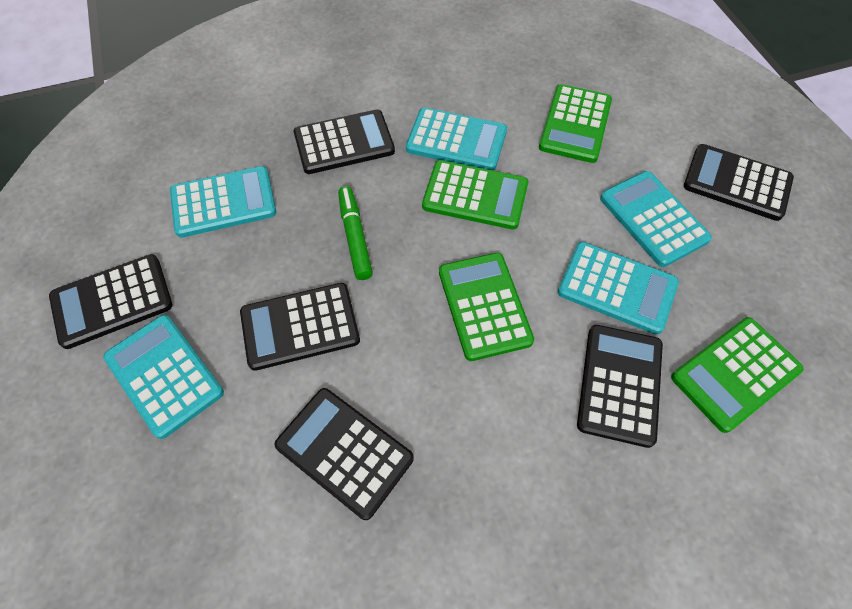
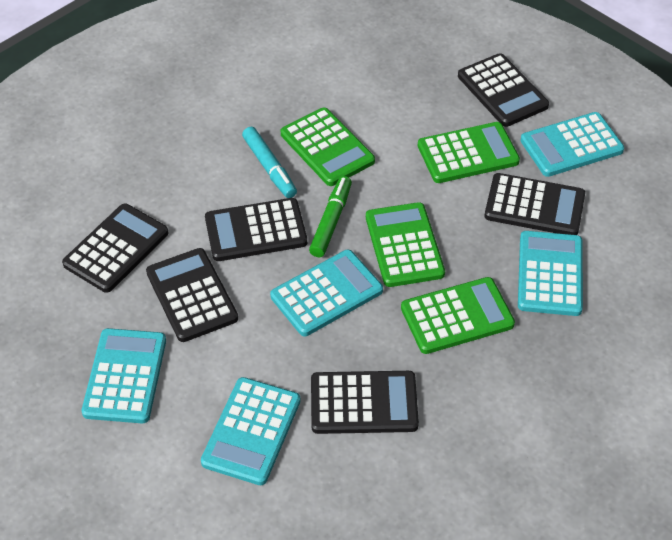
turquoise marker: 0 -> 1

